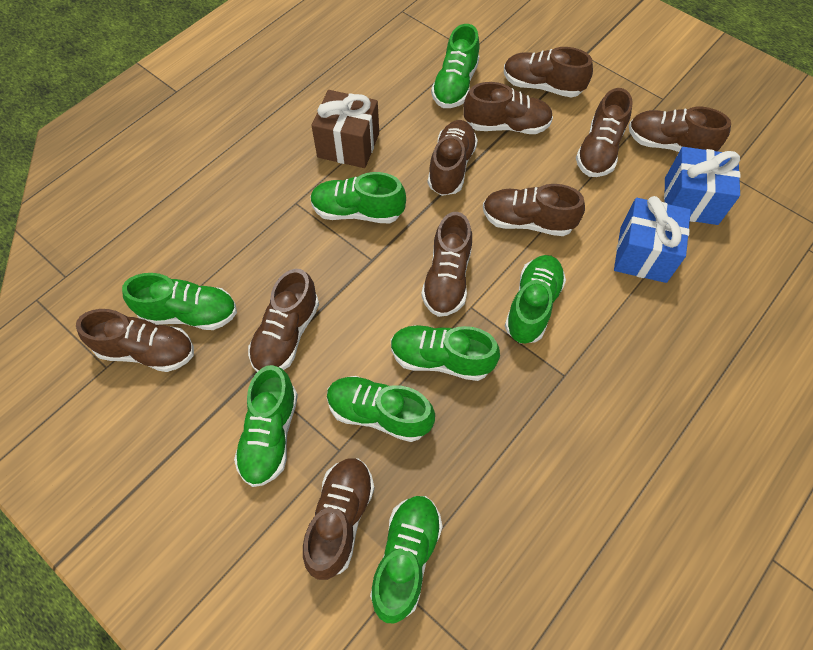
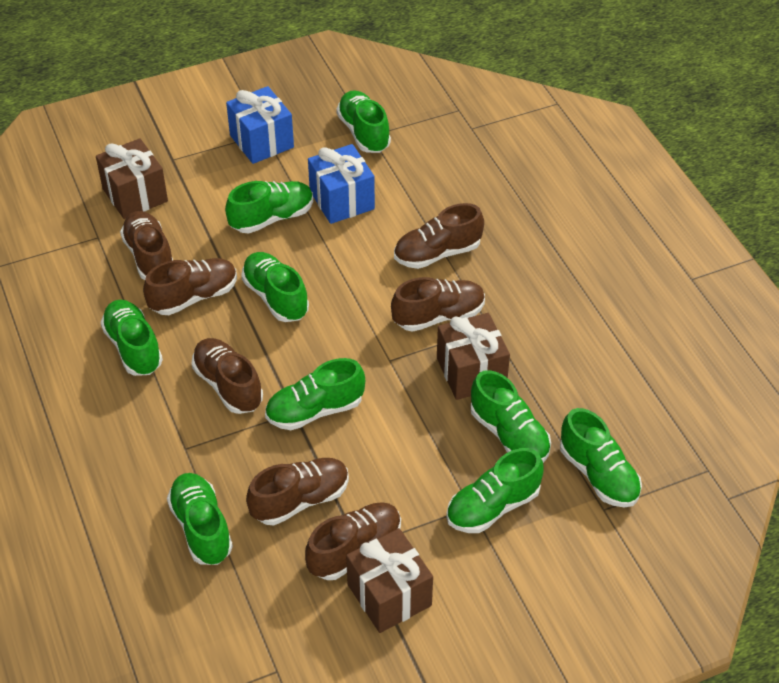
brown gift: 1 -> 3
brown shoe: 10 -> 7
green shoe: 8 -> 9

